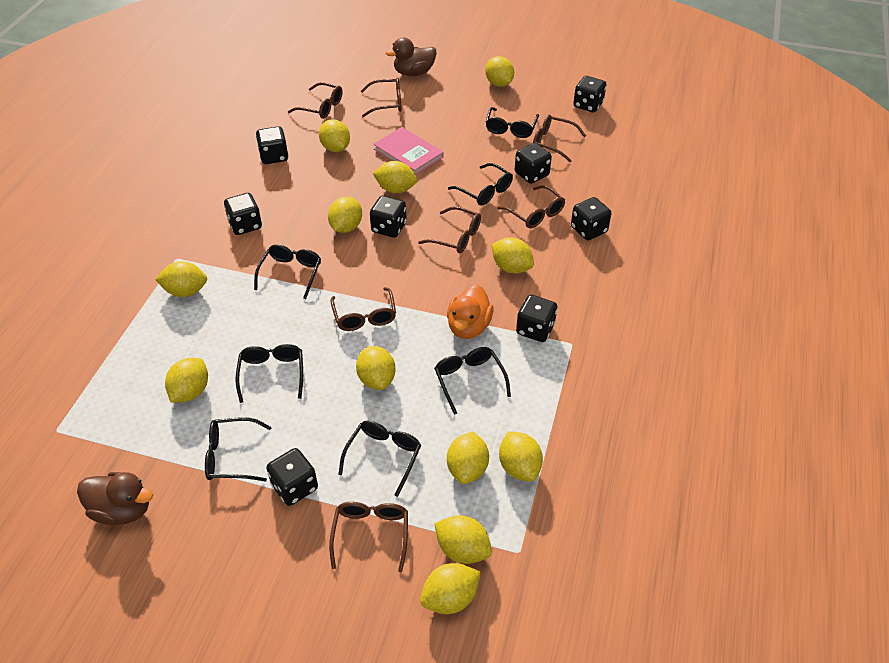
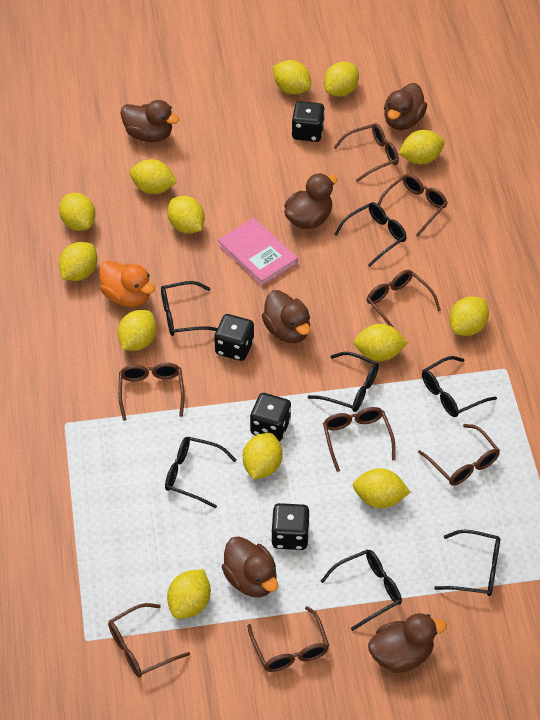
black dice: 8 -> 4
brown duck: 2 -> 6
brown glasses: 7 -> 8
yellow lemon: 12 -> 13

